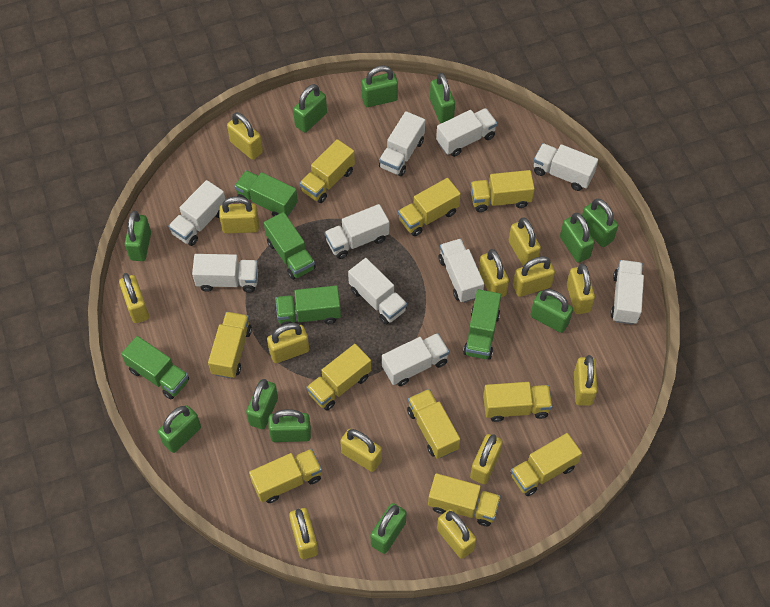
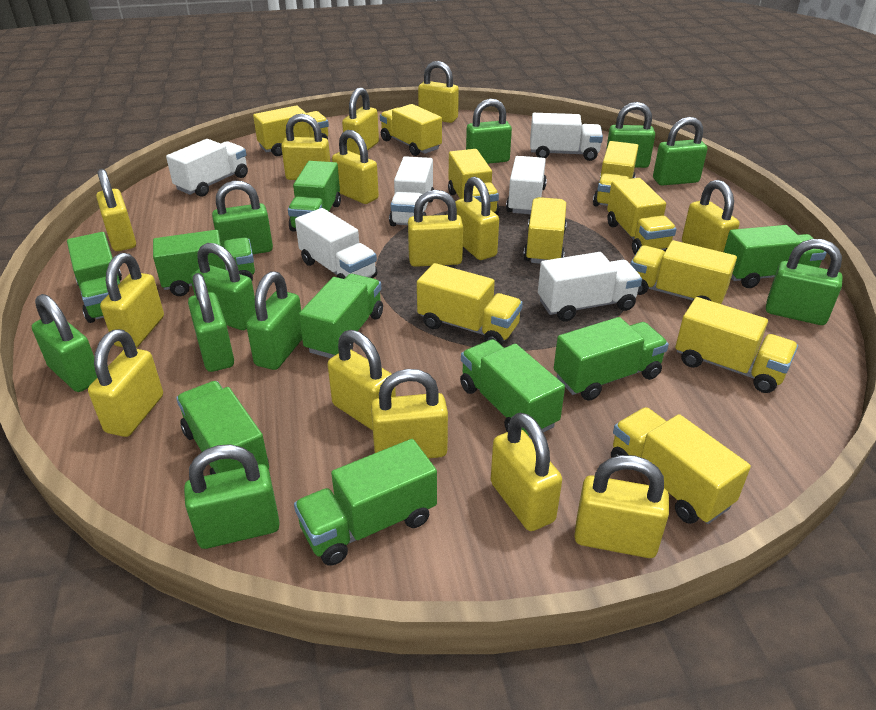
green padlock: 11 -> 10
green truck: 5 -> 9
white truck: 10 -> 6
yellow padlock: 13 -> 14

